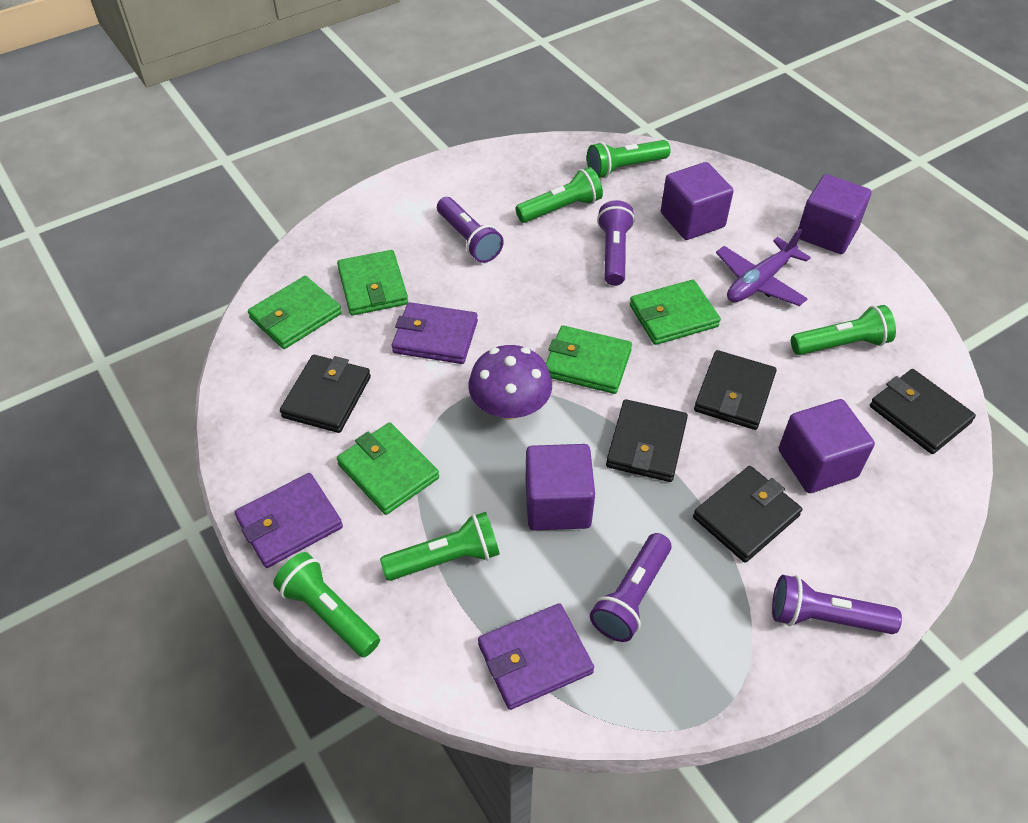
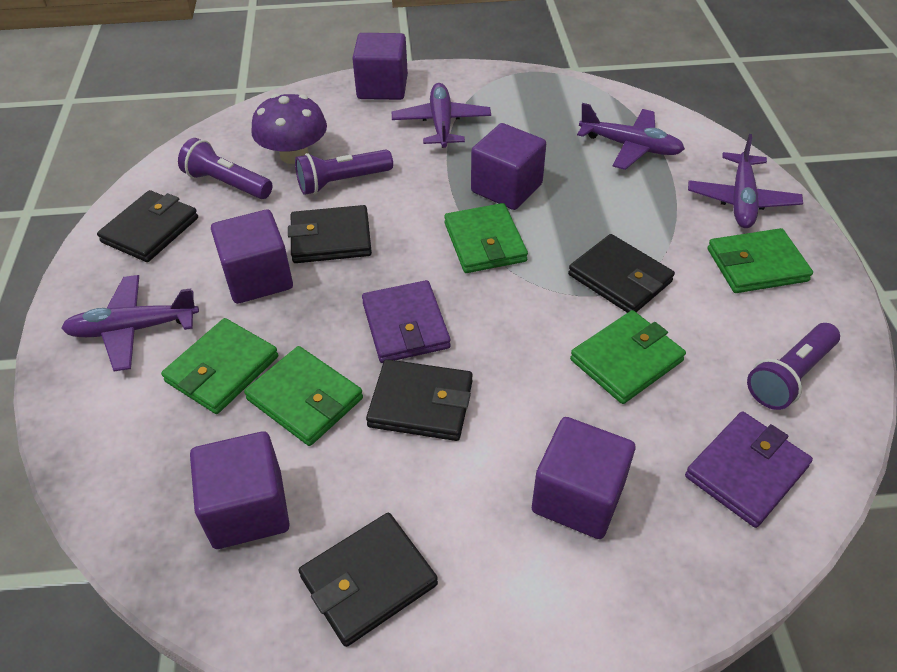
green flashlight: 5 -> 0
purple cube: 4 -> 5
purple flashlight: 4 -> 3
purple plane: 1 -> 4
purple wallet: 3 -> 2

